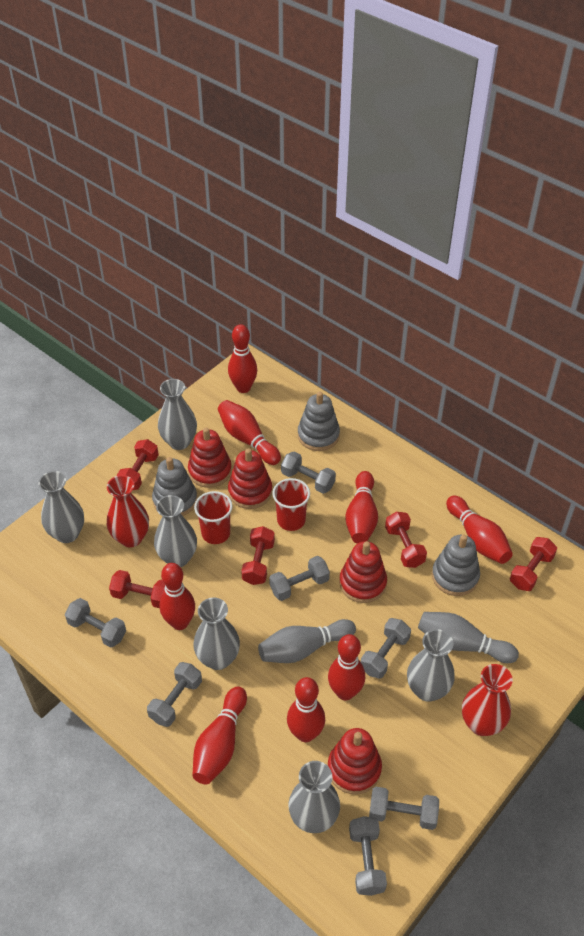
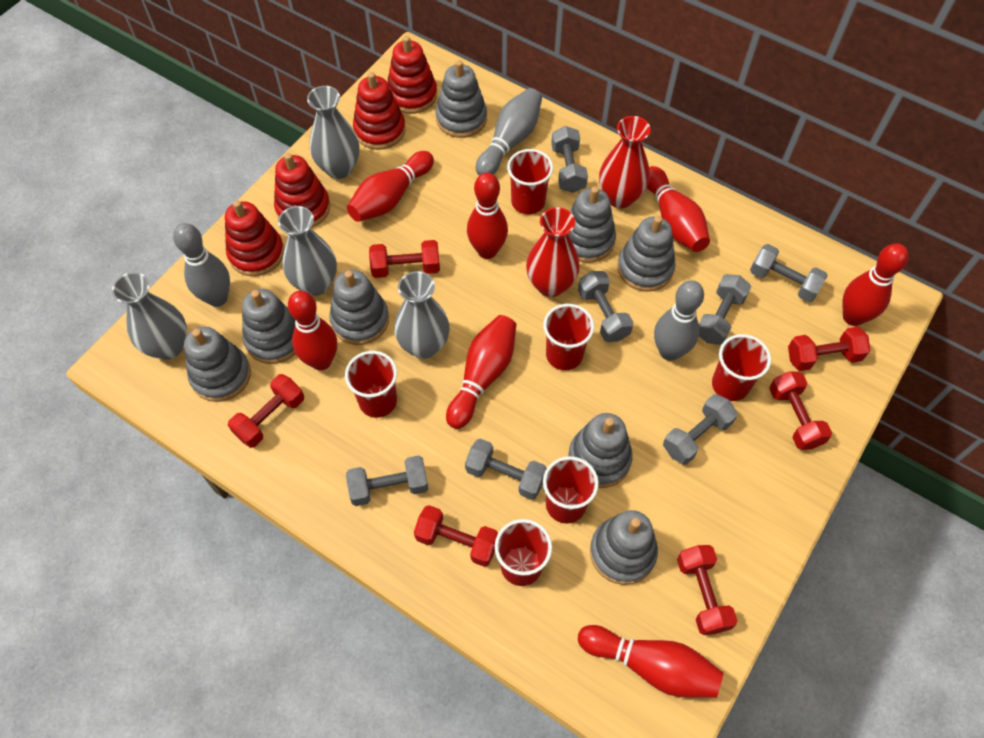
grey bowling pin: 2 -> 3
grey stacking toy: 3 -> 8
grey vase: 6 -> 4
red bowling pin: 8 -> 7
red cup: 2 -> 6
red dumbbell: 5 -> 6

